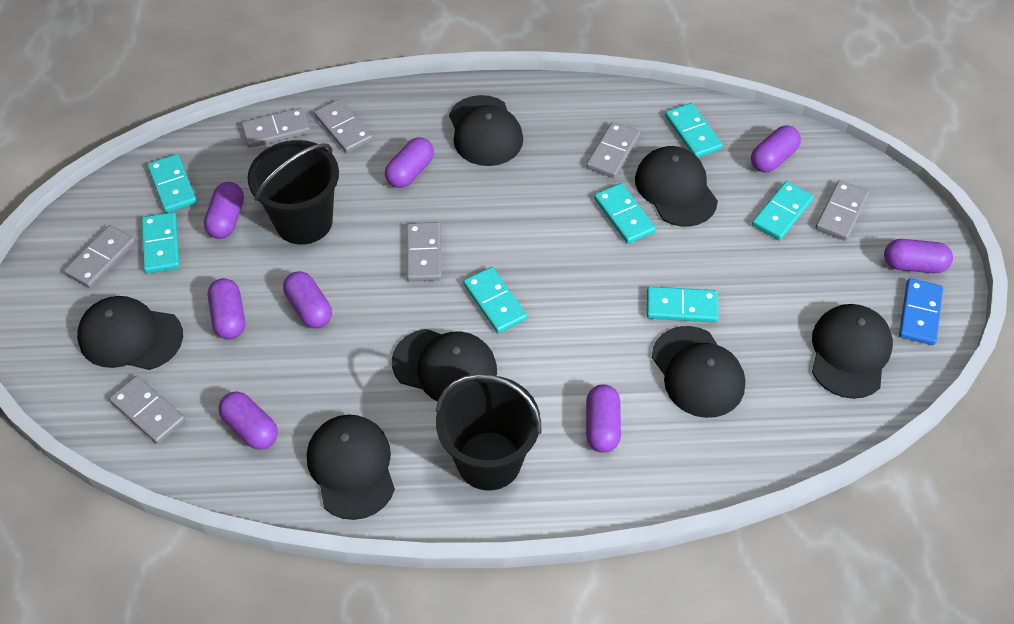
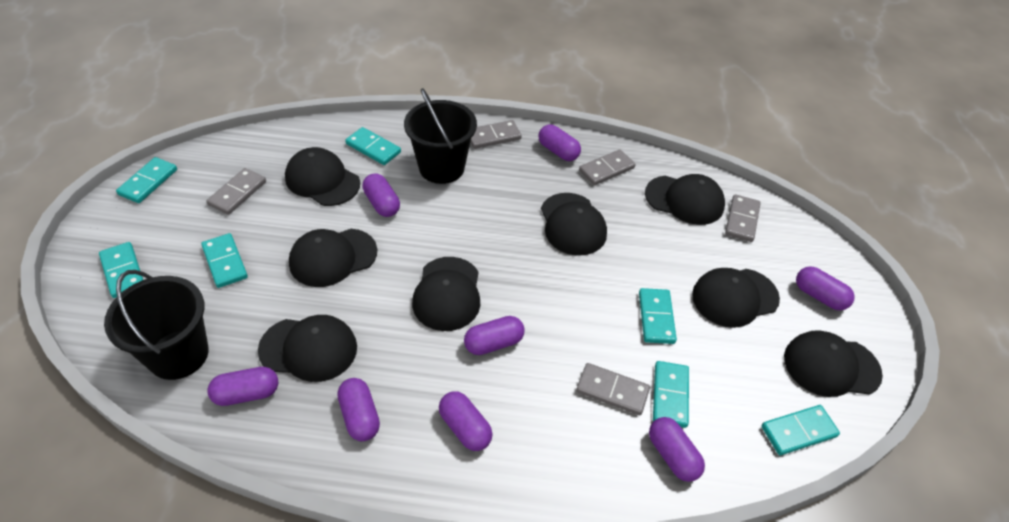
black cap: 7 -> 8
blue domino: 1 -> 0
grey domino: 7 -> 5

